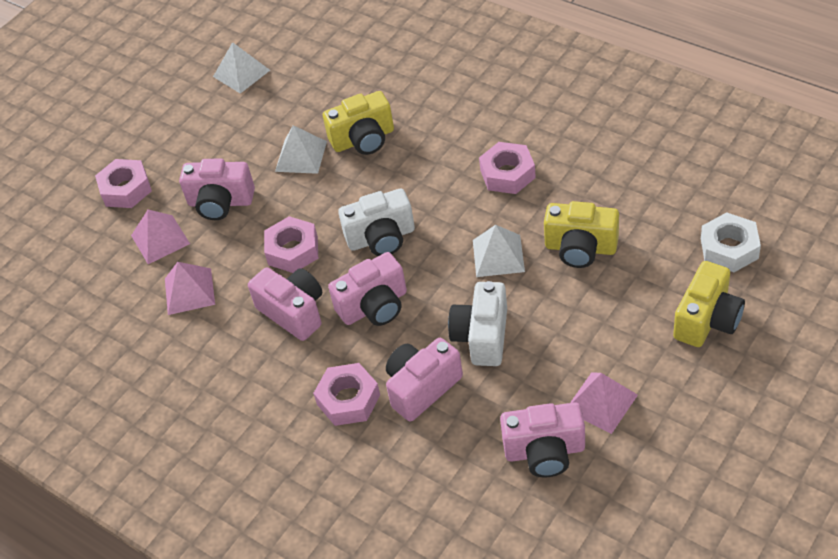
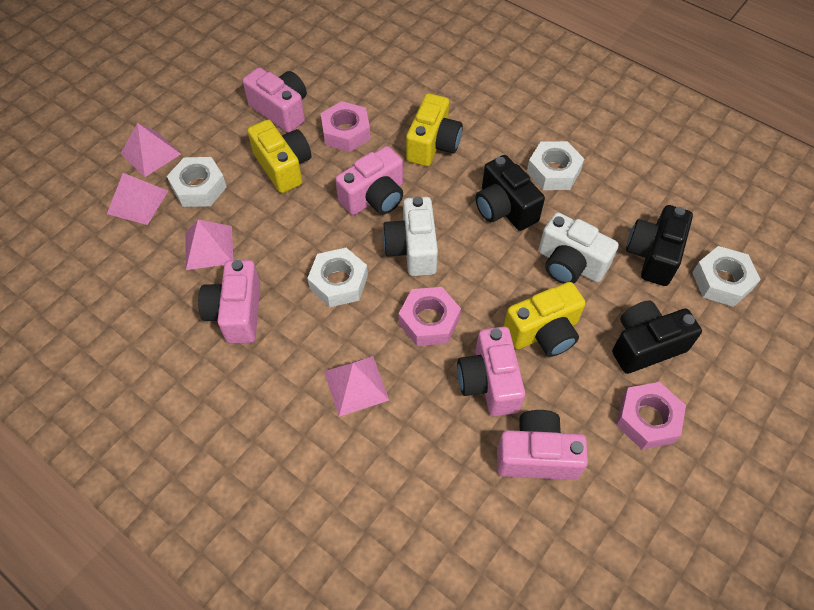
black camera: 0 -> 3
pink nut: 4 -> 3
pink pyramid: 3 -> 4
white nut: 1 -> 4
white pyramid: 3 -> 0

